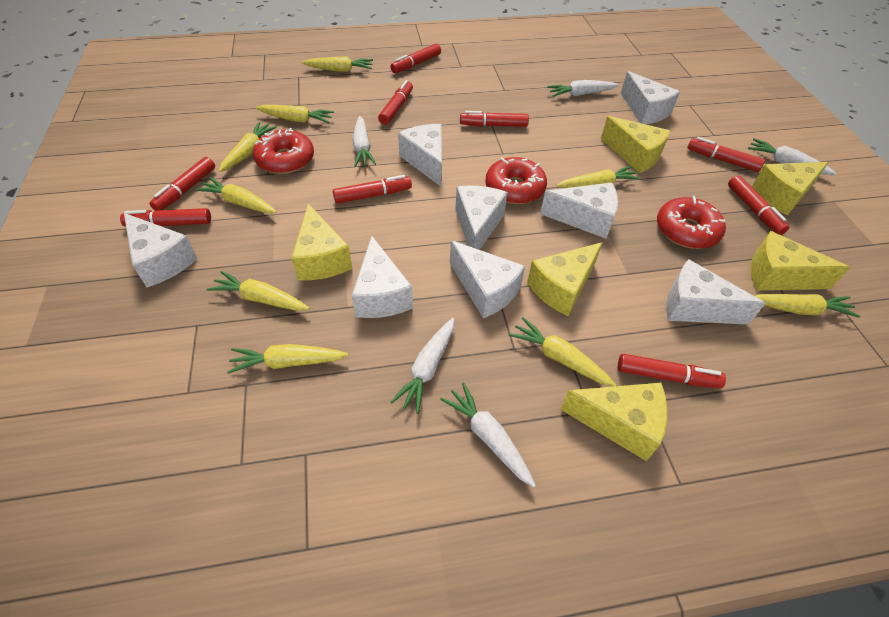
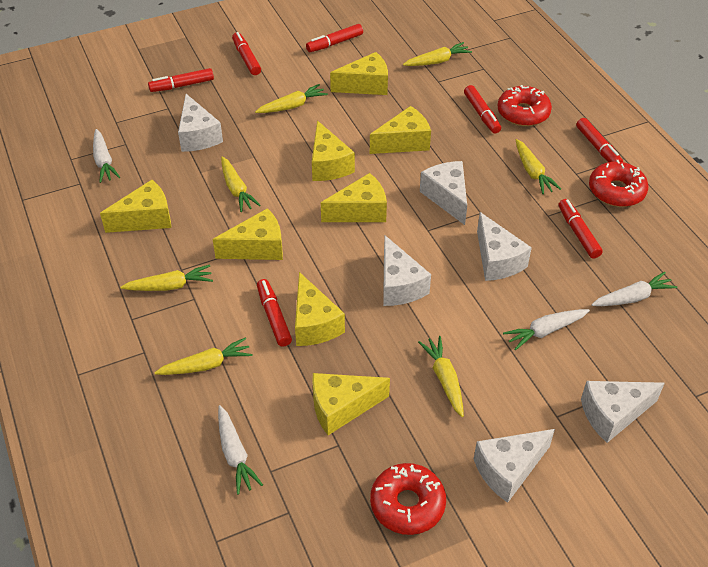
red marker: 9 -> 7
white carrot: 5 -> 4
white cheese: 8 -> 6
yellow carrot: 9 -> 7
yellow cheese: 6 -> 8

